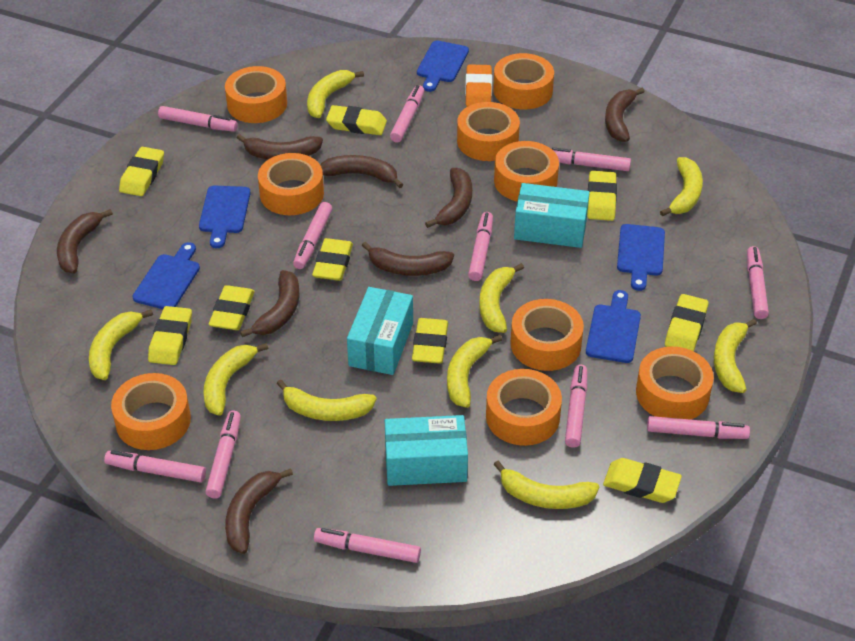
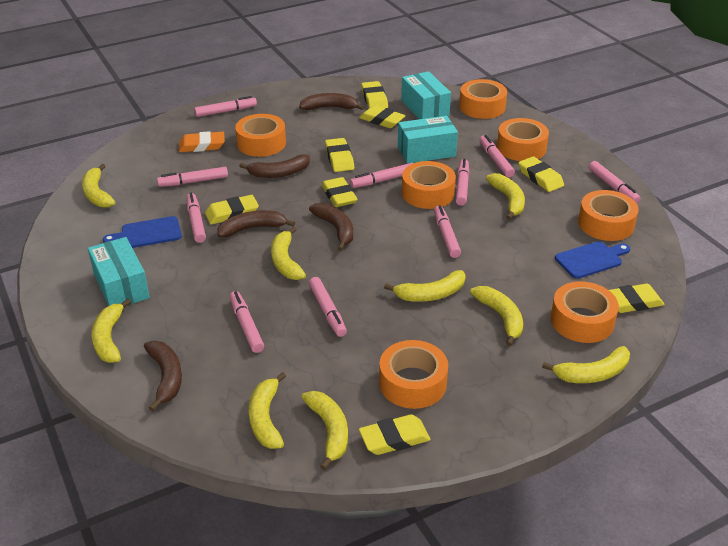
blue cutting board: 5 -> 2
brown banana: 8 -> 5
orange tape: 9 -> 7
pink marker: 11 -> 10
yellow eraser: 9 -> 8

